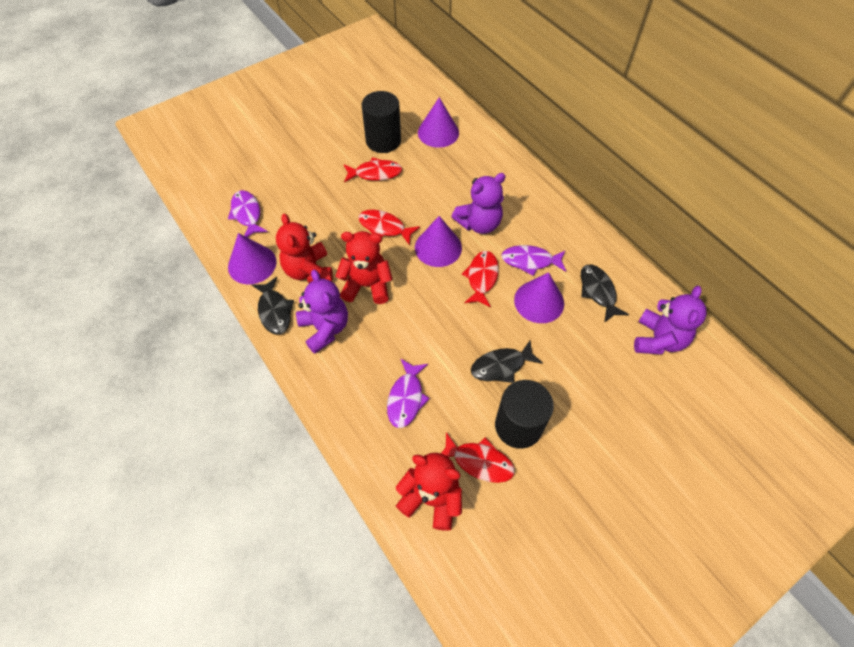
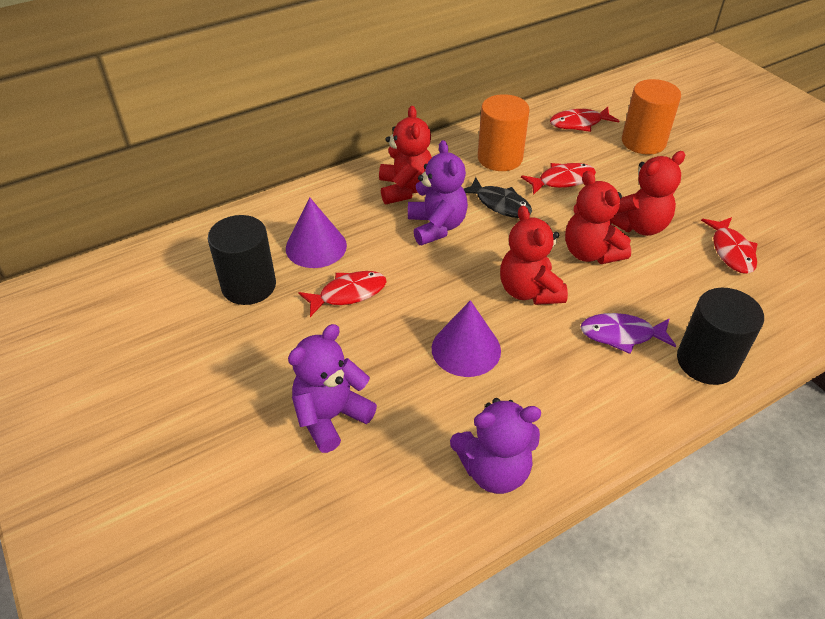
black fish: 3 -> 1
orange cylinder: 0 -> 2
purple cone: 4 -> 2
purple fish: 3 -> 1
red teddy bear: 3 -> 4

